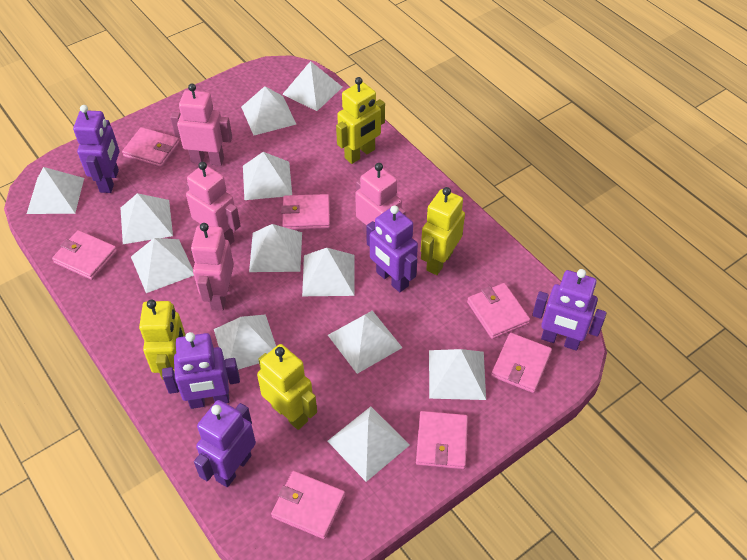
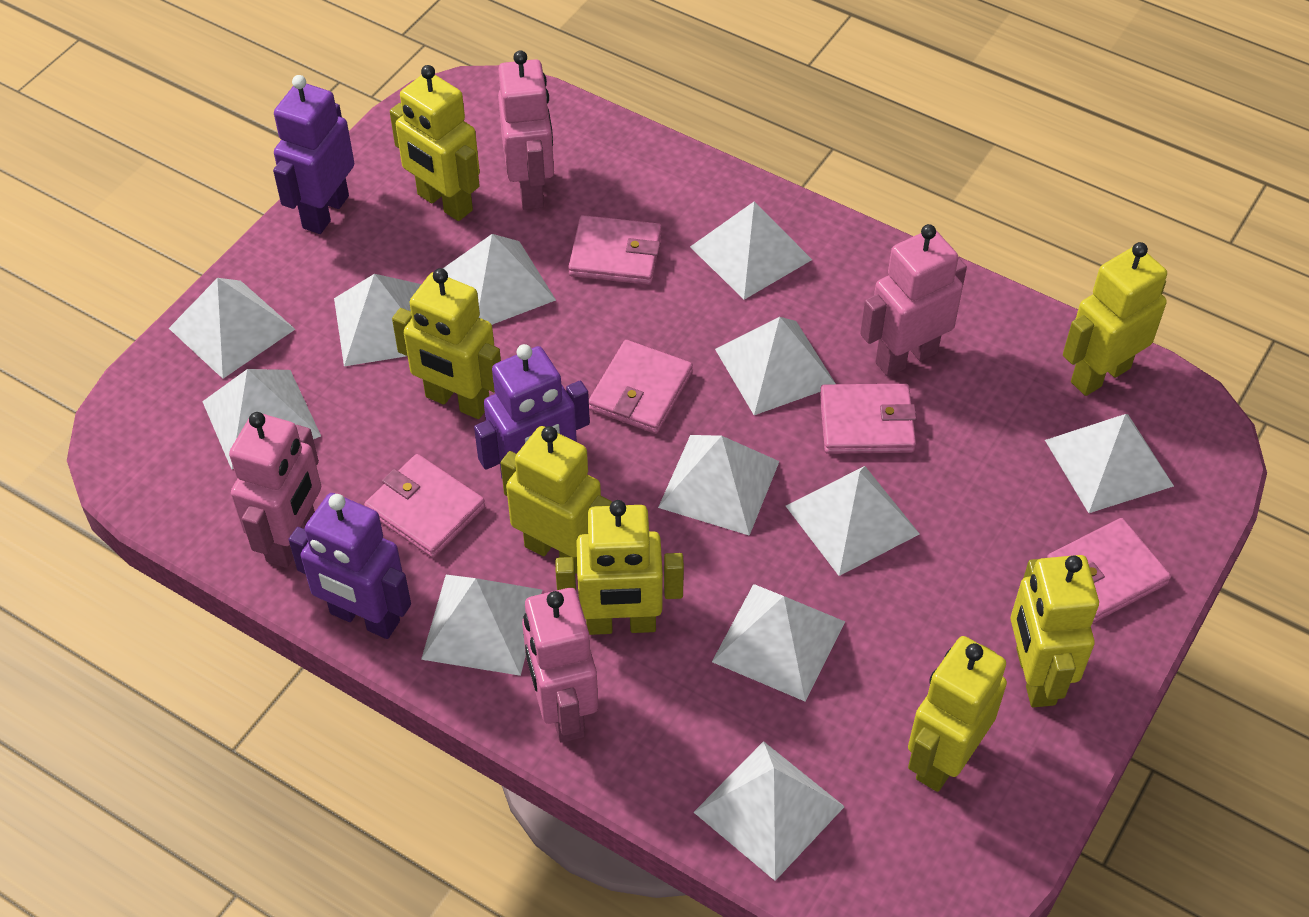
pink wallet: 7 -> 5
purple robot: 5 -> 3
yellow robot: 4 -> 7

